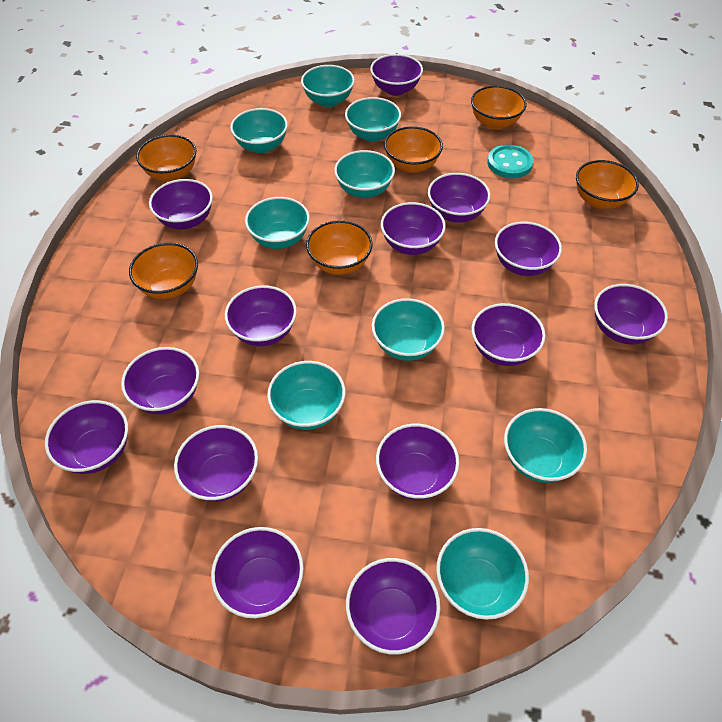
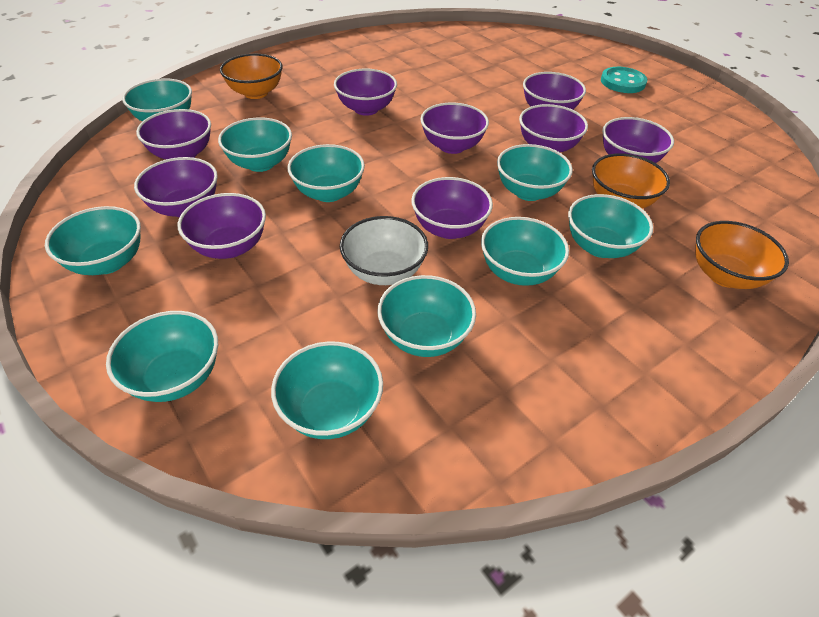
orange bowl: 6 -> 3
purple bowl: 14 -> 9
turquoise bowl: 9 -> 10
white bowl: 0 -> 1

